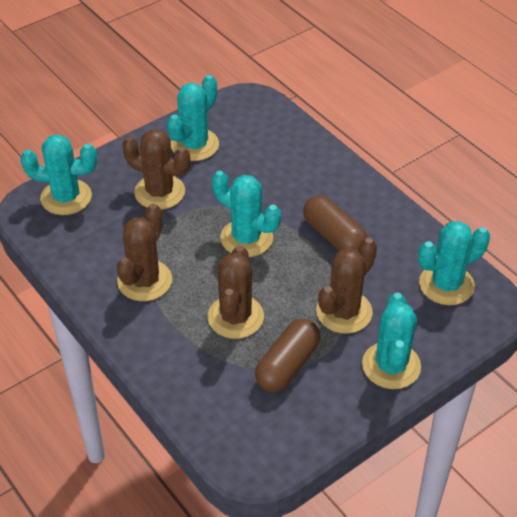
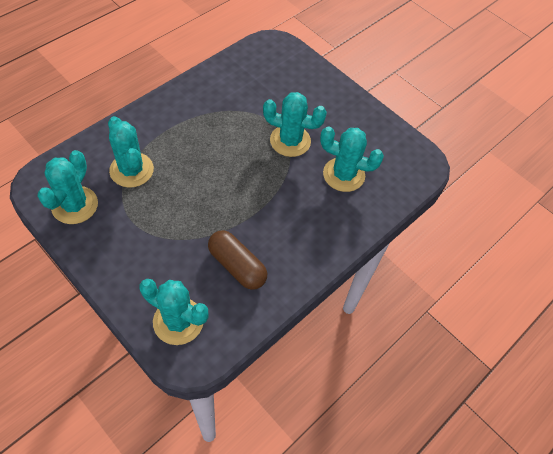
brown cactus: 4 -> 0
brown capsule: 2 -> 1

